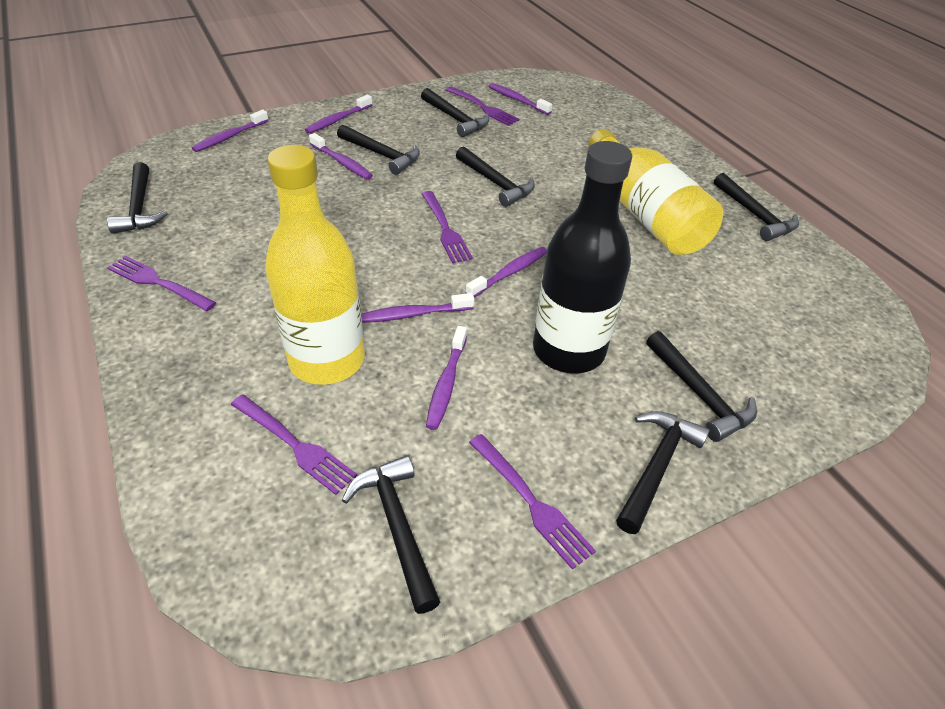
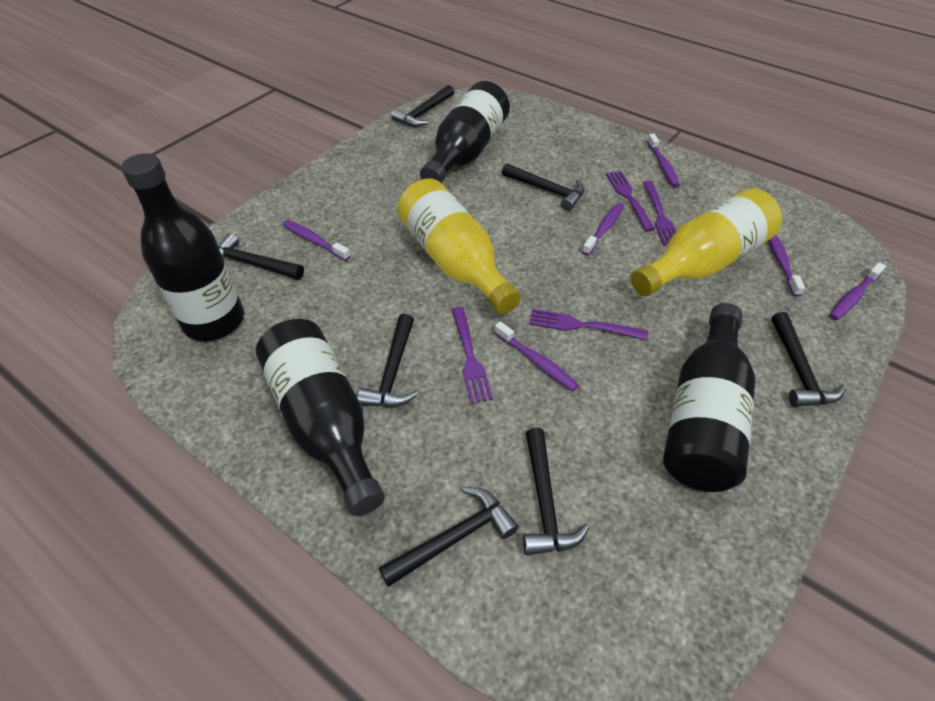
black bottle: 1 -> 4
black hammer: 8 -> 7
purple fork: 5 -> 4
purple toothbrush: 7 -> 6

